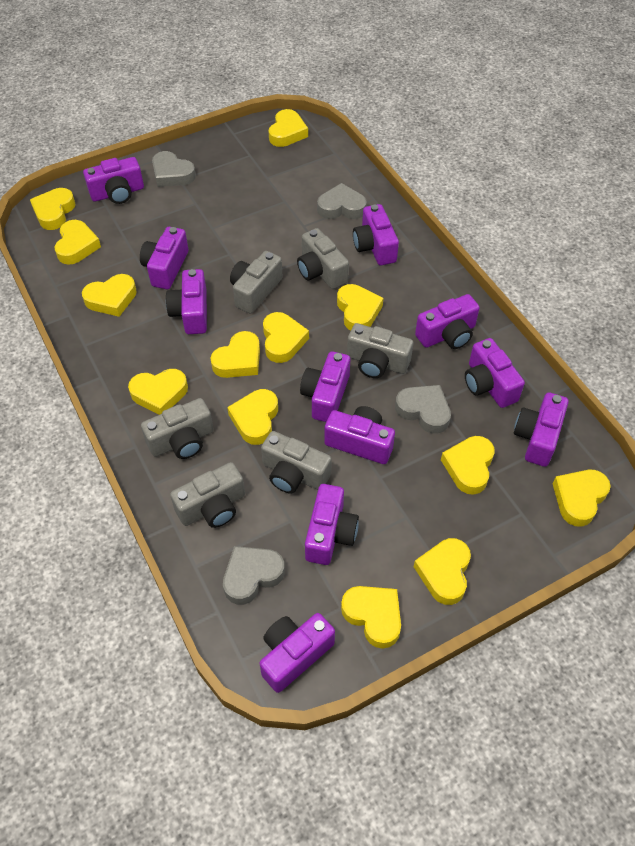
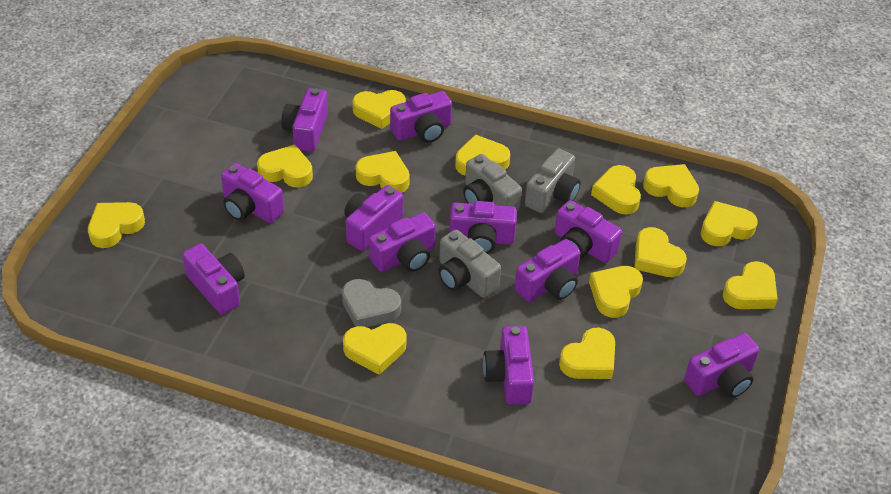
grey camera: 6 -> 3
grey heart: 4 -> 1

